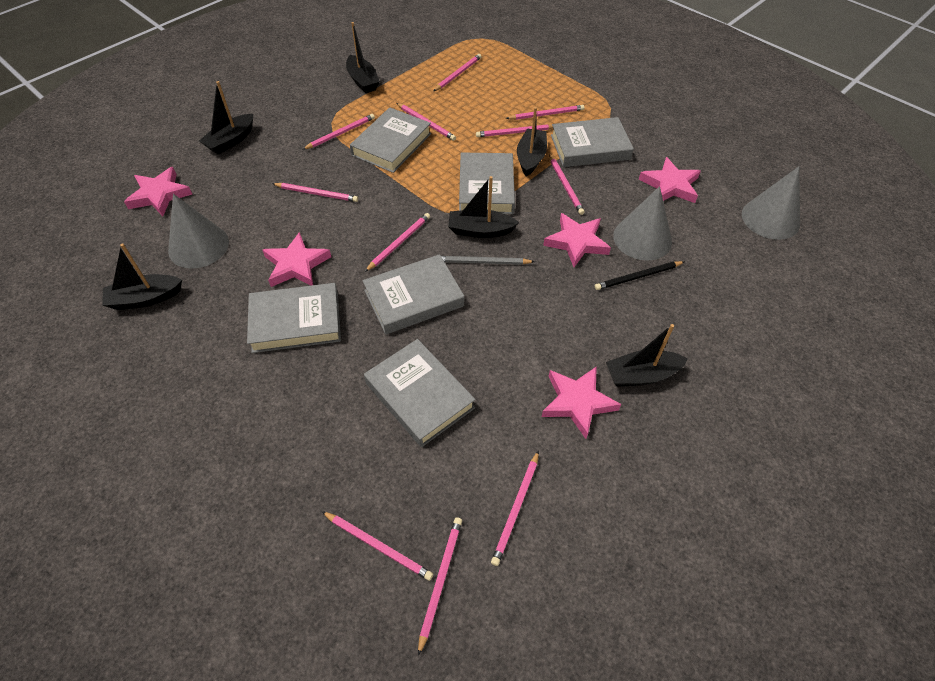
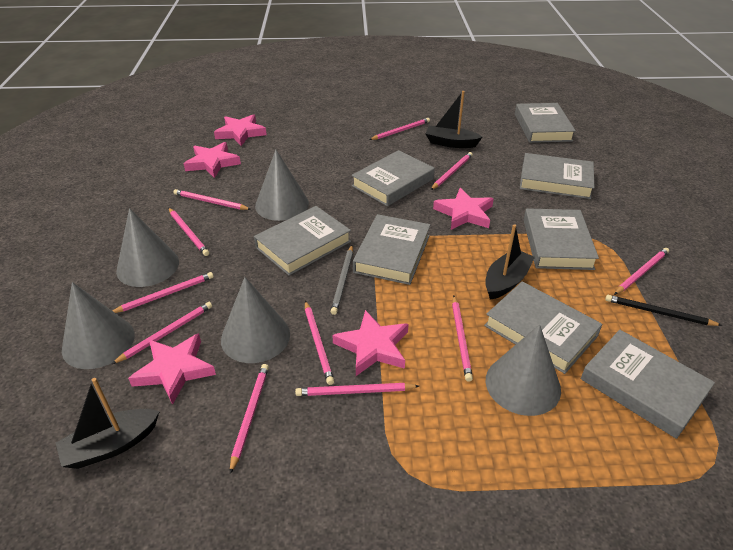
black boat: 6 -> 3
grey book: 6 -> 8
grey cone: 3 -> 5

